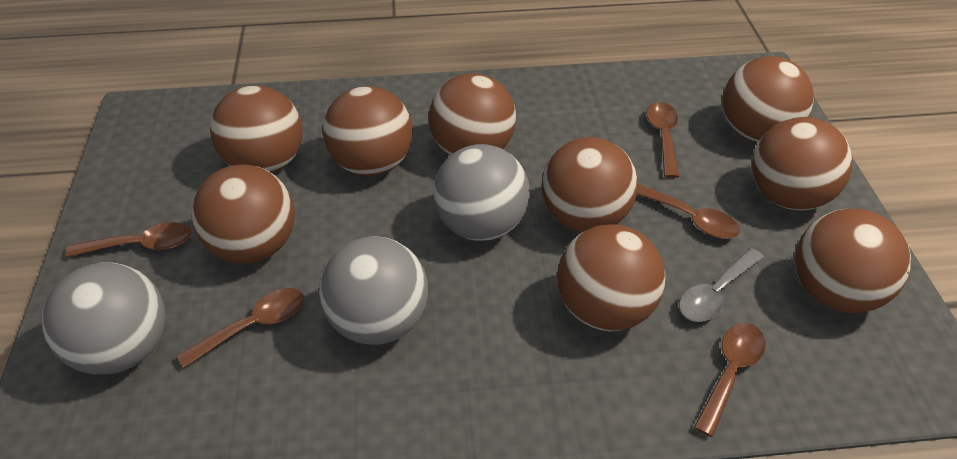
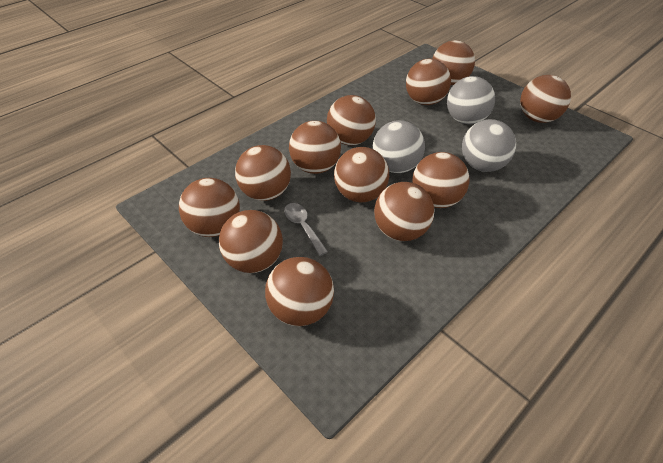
brown ball: 9 -> 12
brown spoon: 5 -> 0

